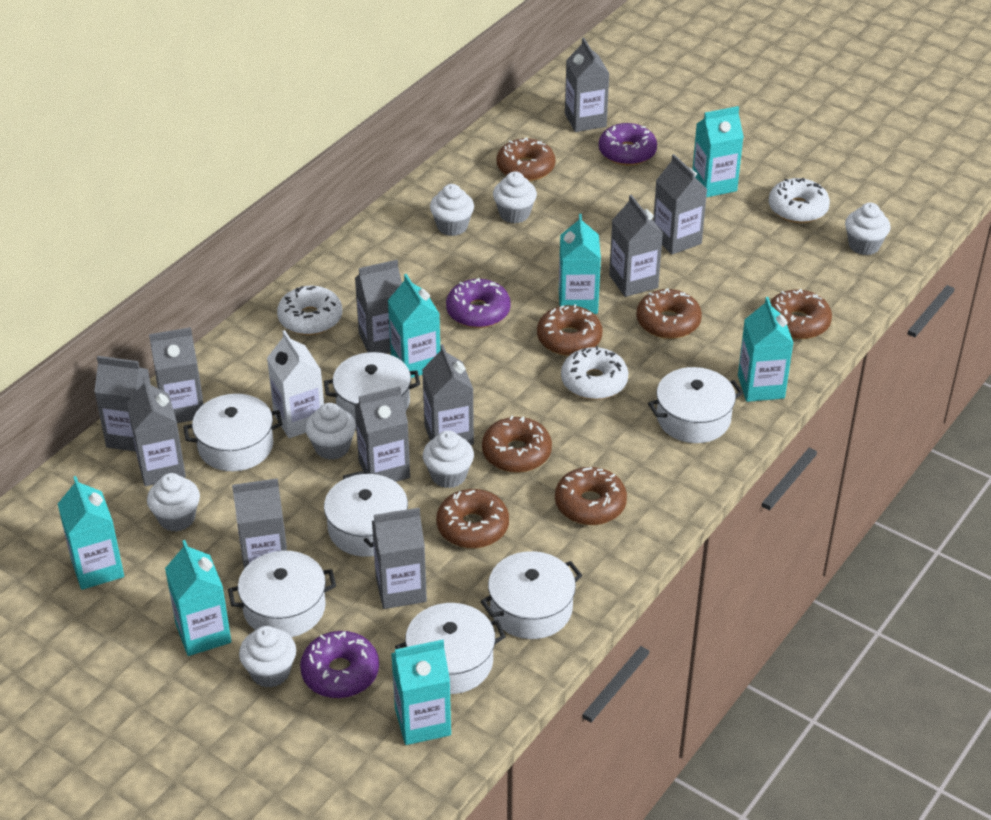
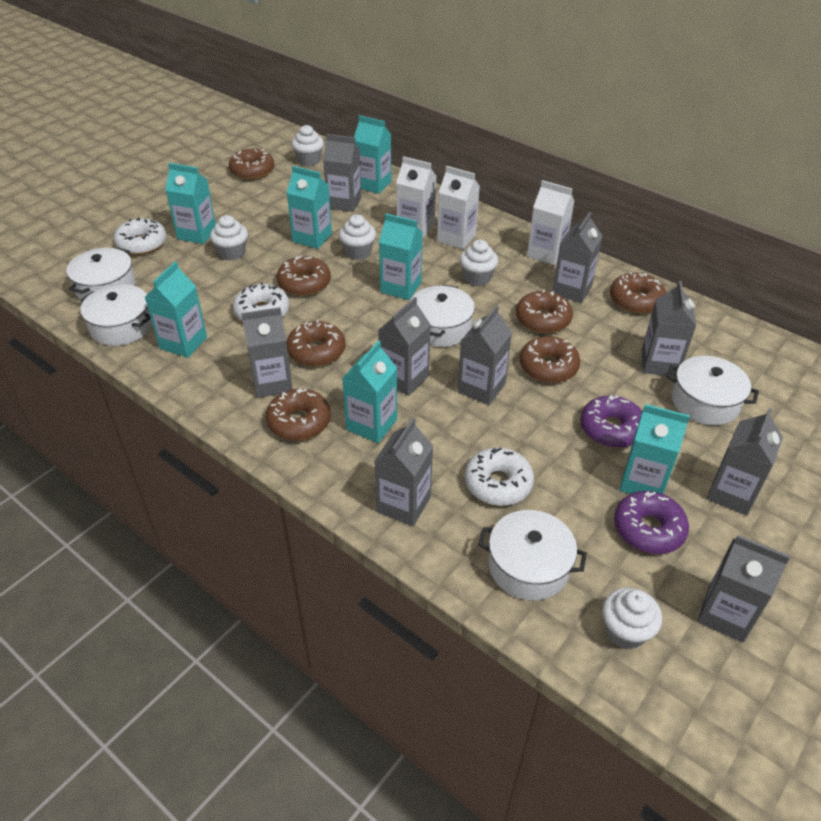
grey carton: 11 -> 9
purple donut: 3 -> 2
white carton: 1 -> 3
white cupcake: 7 -> 5
white pot: 7 -> 5

